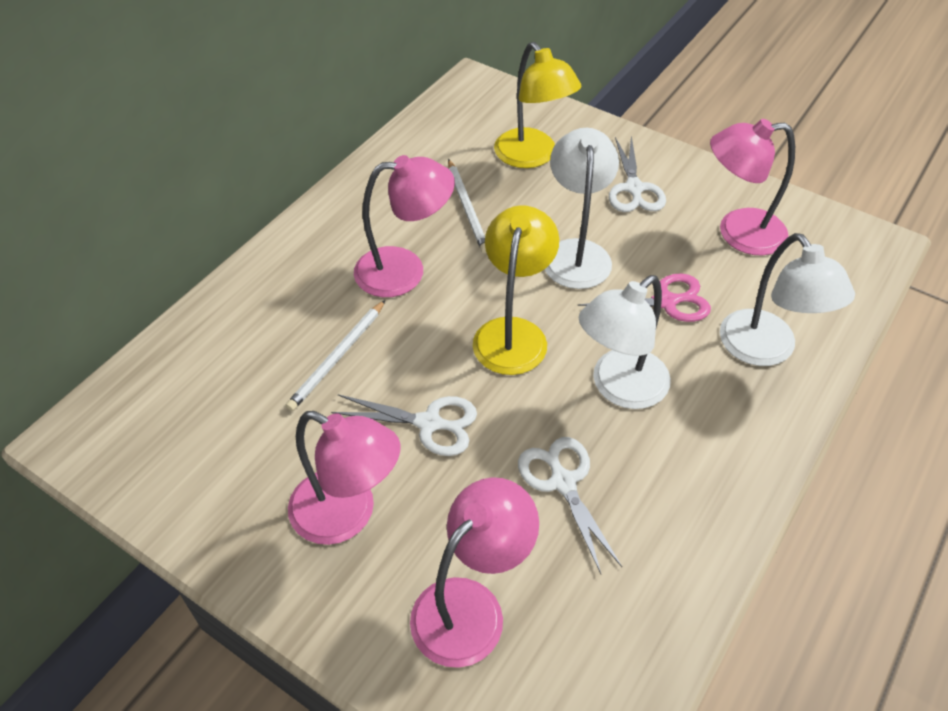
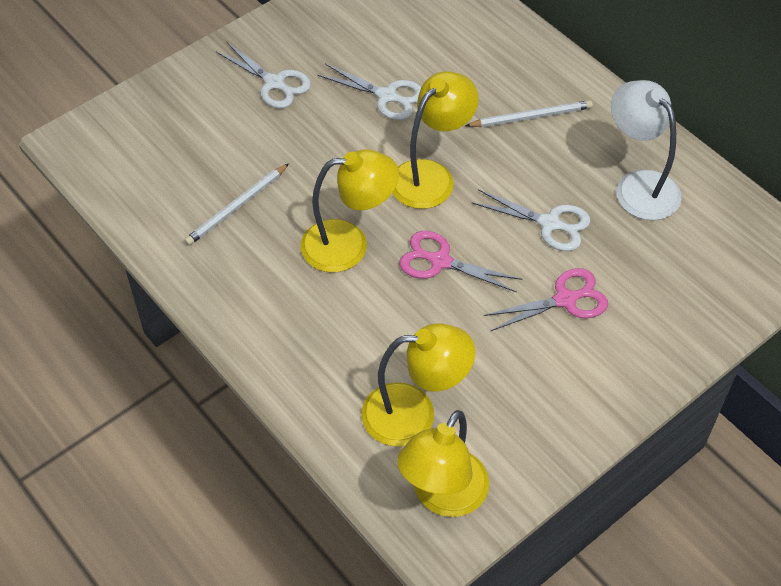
pink lamp: 4 -> 0
pink scissors: 1 -> 2
white lamp: 3 -> 1
yellow lamp: 2 -> 4

